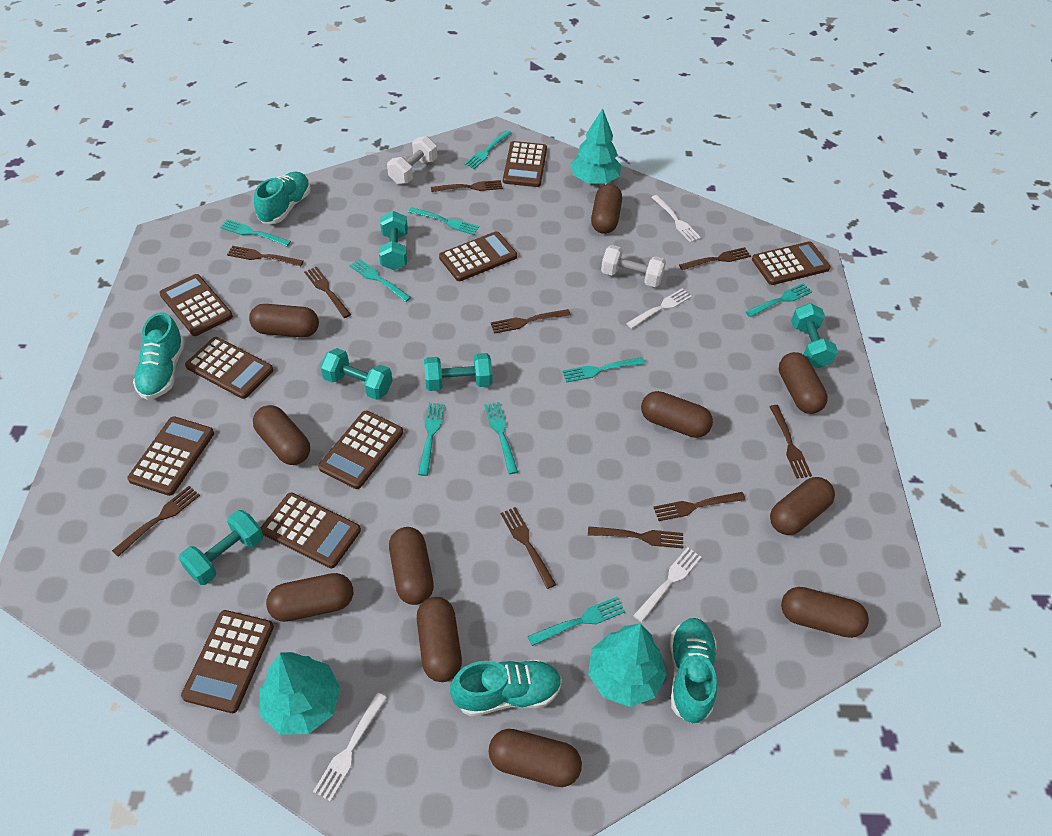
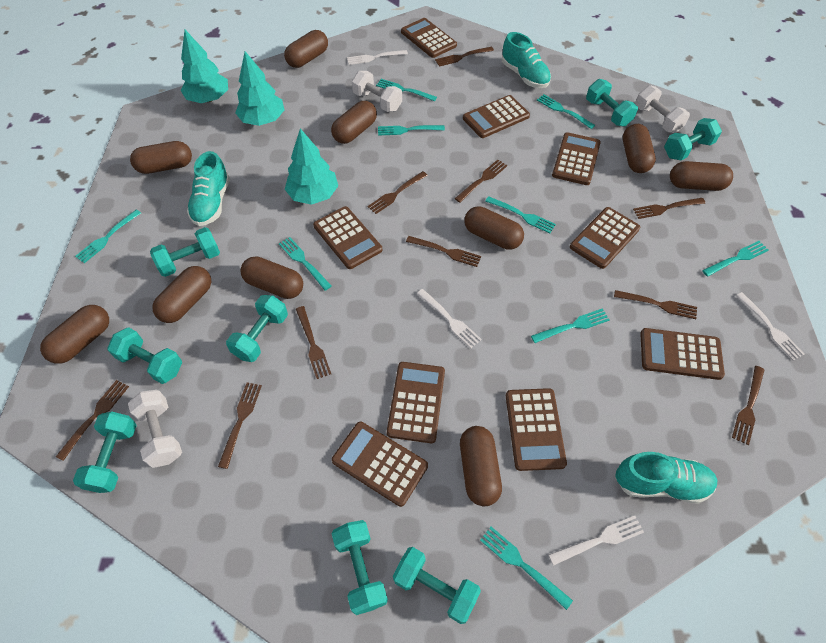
brown capsule: 11 -> 10
turquoise dumbbell: 5 -> 8
turquoise shoe: 4 -> 3
white dumbbell: 2 -> 3

